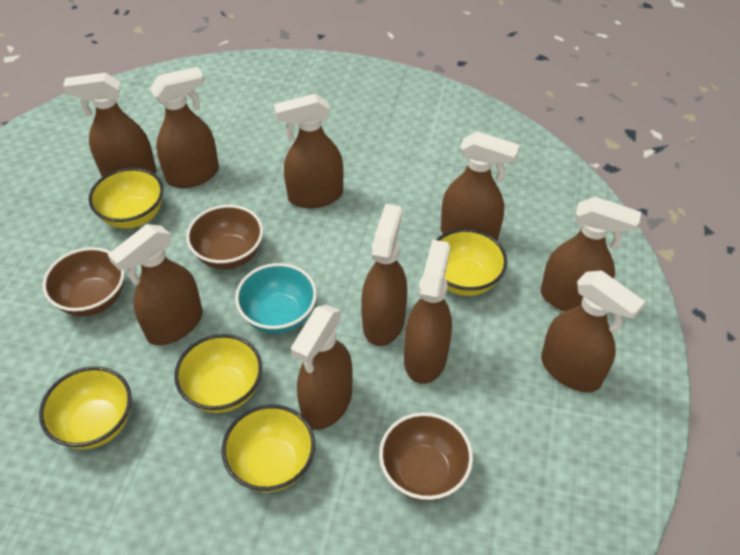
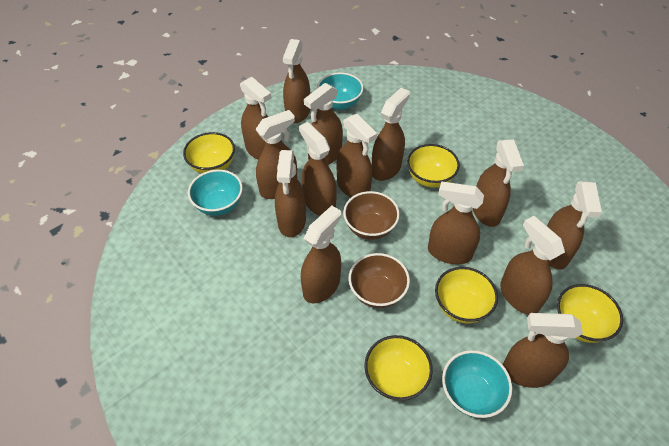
brown bowl: 3 -> 2
brown spray bottle: 10 -> 14
turquoise bowl: 1 -> 3

